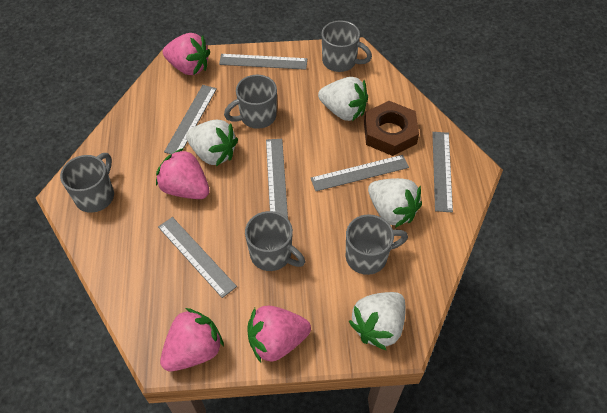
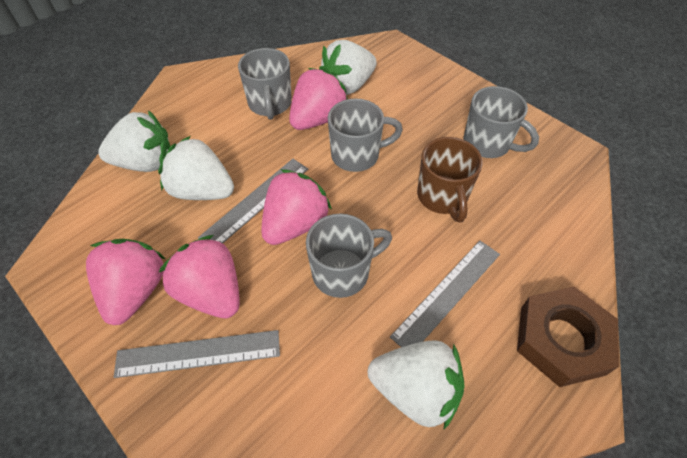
brown mug: 0 -> 1
grey mug: 5 -> 4
grey ruler: 6 -> 3

